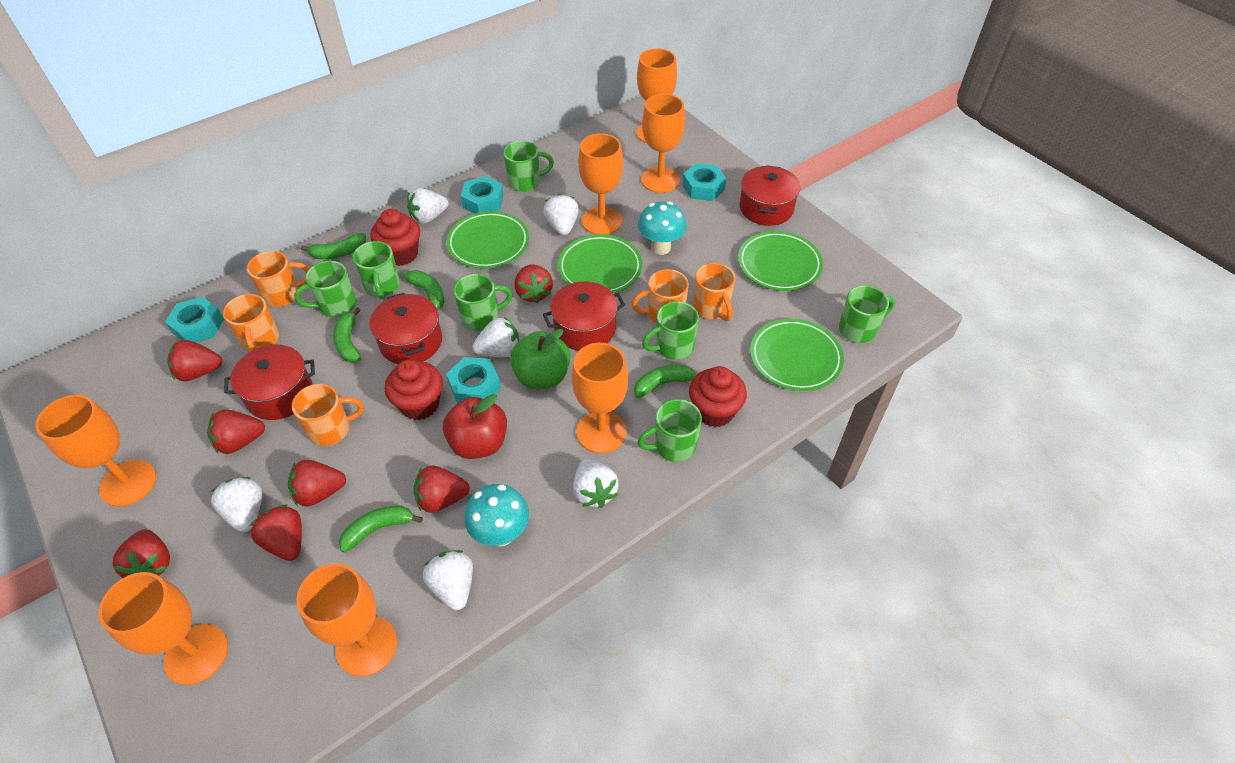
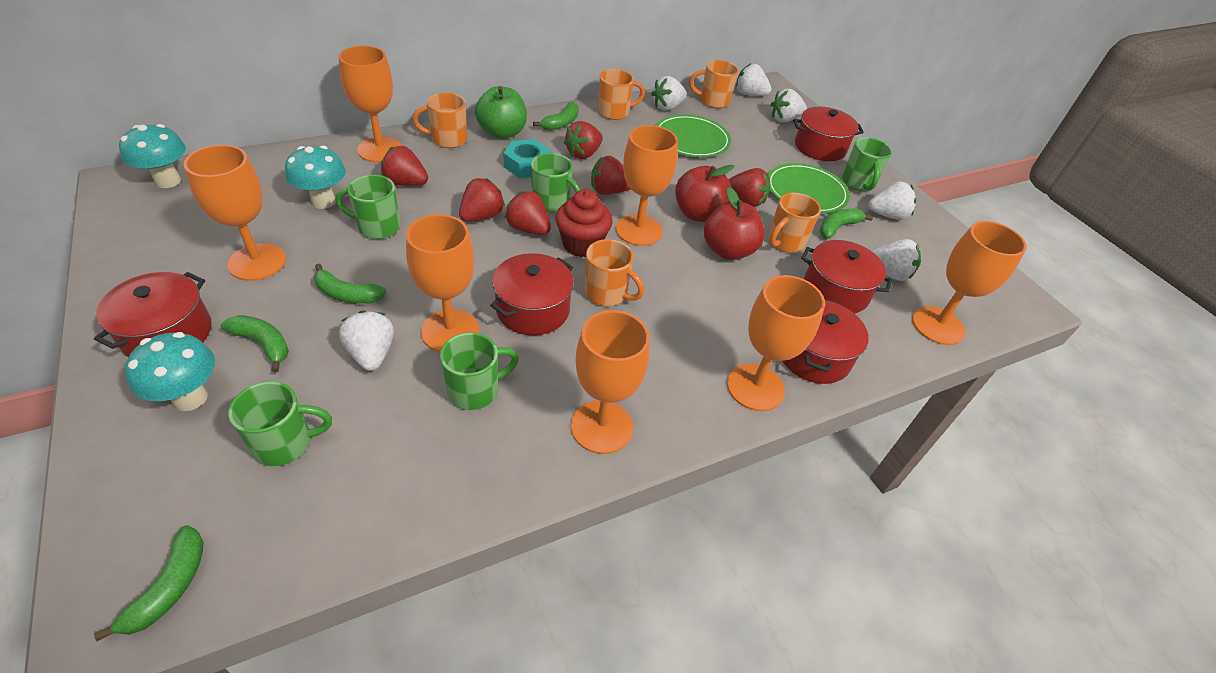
green mug: 7 -> 5
green plate: 4 -> 2
red apple: 1 -> 2
red cupcake: 3 -> 1
red pot: 4 -> 5
red strawberry: 7 -> 6
turquoise mushroom: 2 -> 3
turquoise nut: 4 -> 1

